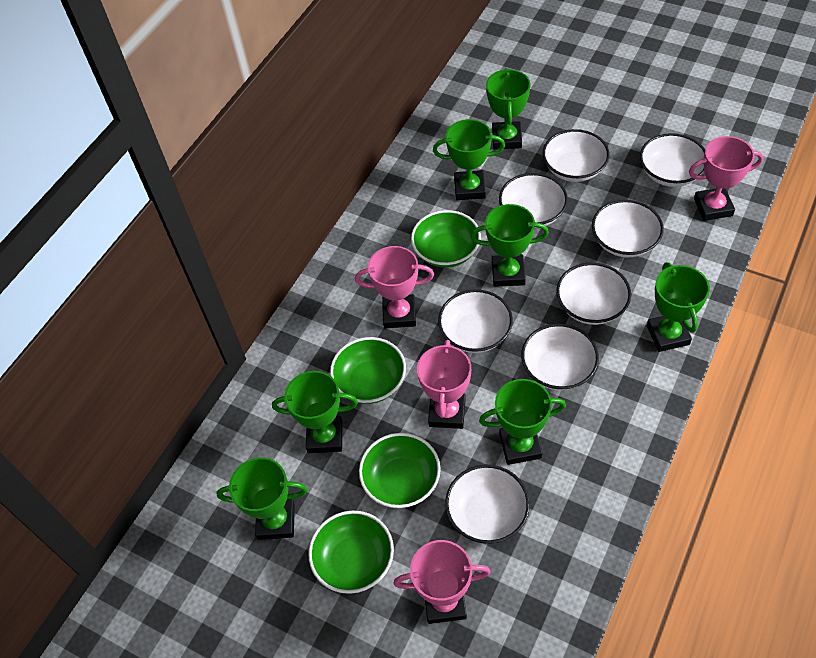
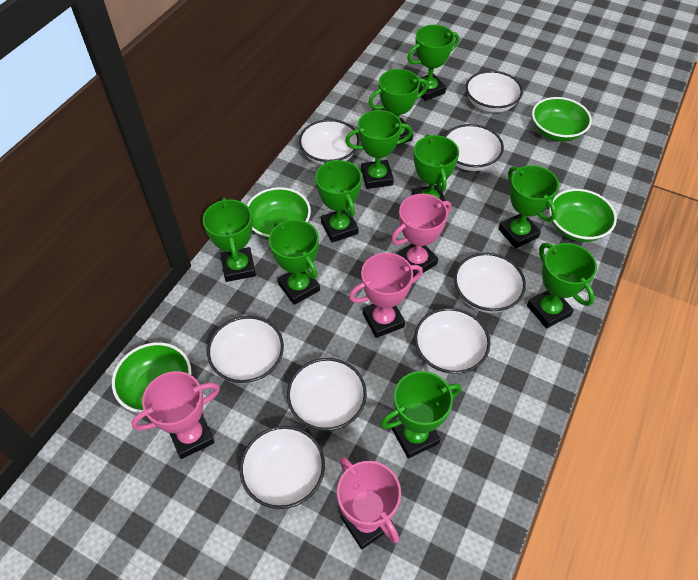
green trophy: 7 -> 10

